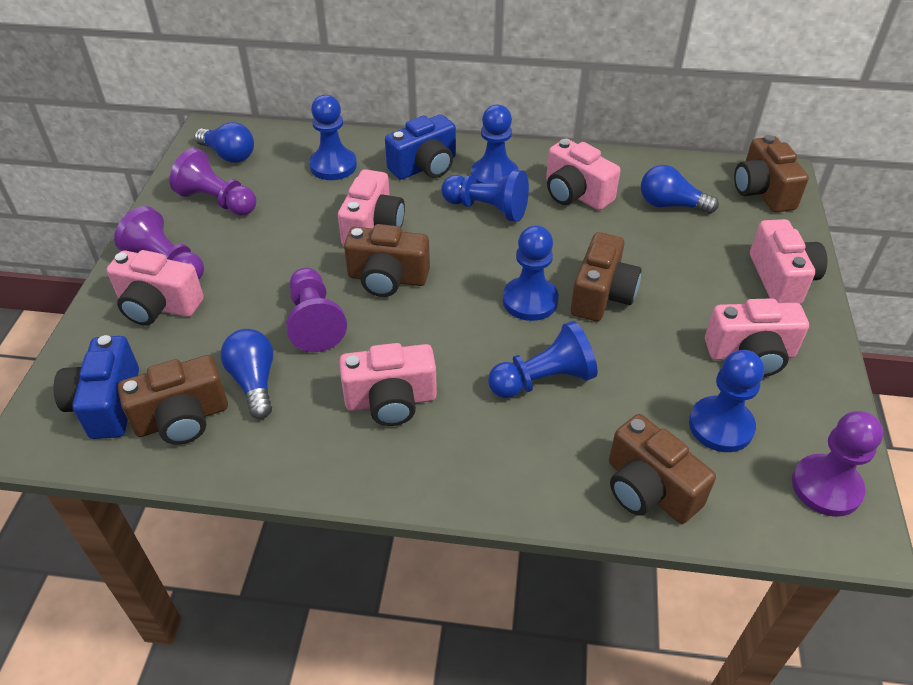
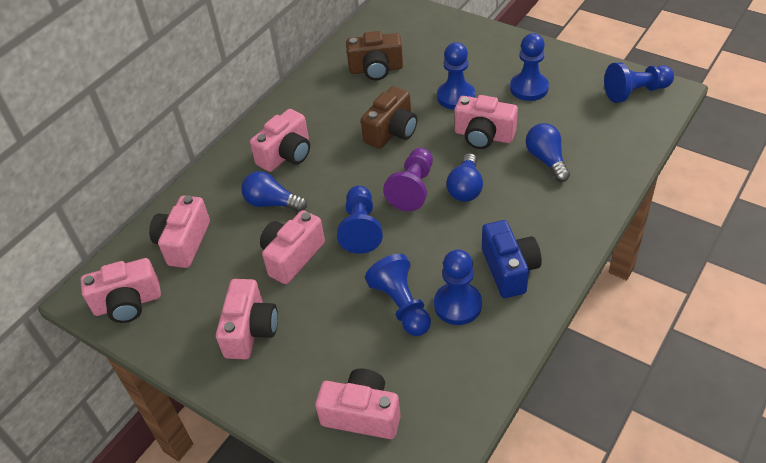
blue camera: 2 -> 1
brown camera: 5 -> 2
pink camera: 6 -> 7
purple pawn: 4 -> 1

